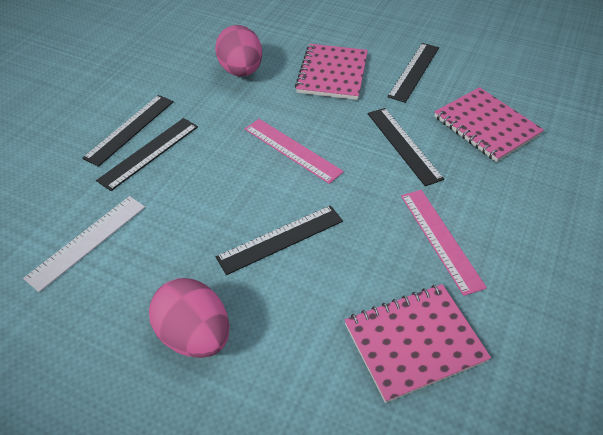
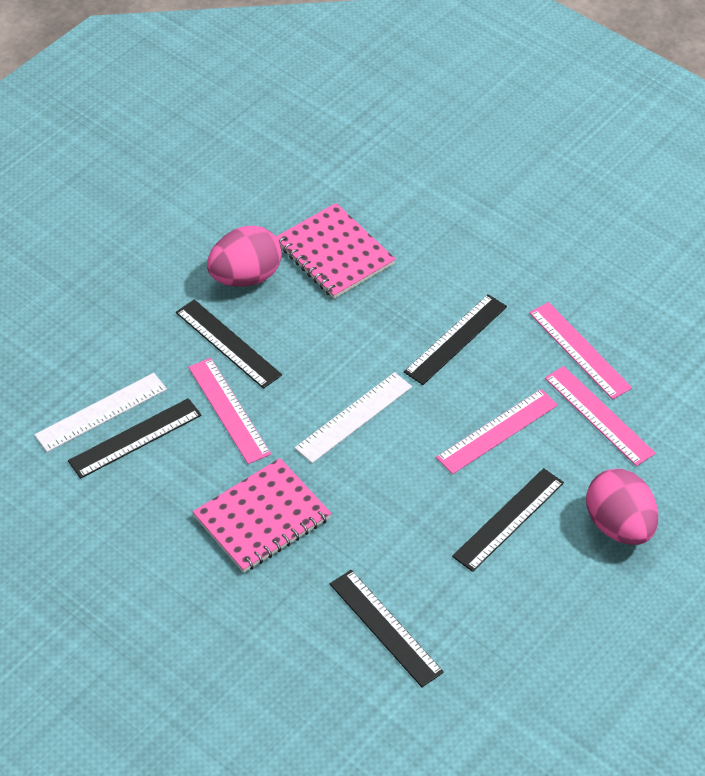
pink notebook: 3 -> 2
pink ruler: 2 -> 4
white ruler: 1 -> 2

